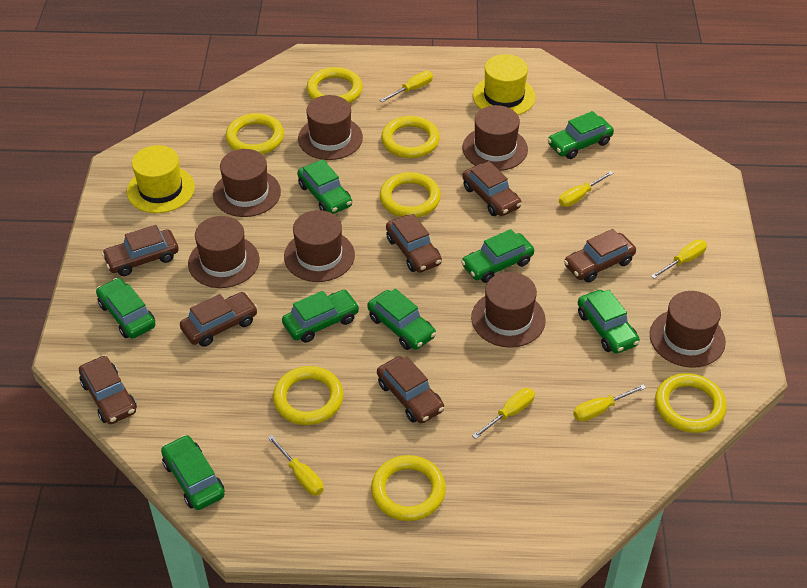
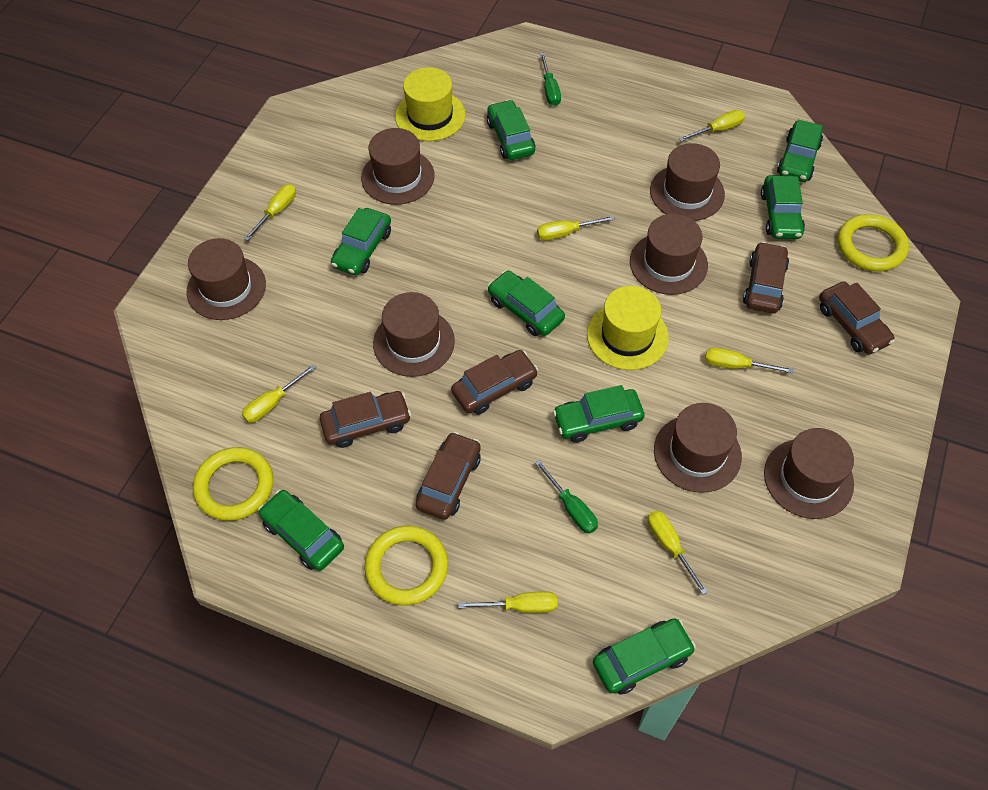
brown car: 7 -> 5
green screwdriver: 0 -> 2
yellow ring: 7 -> 3
yellow screwdriver: 6 -> 7

